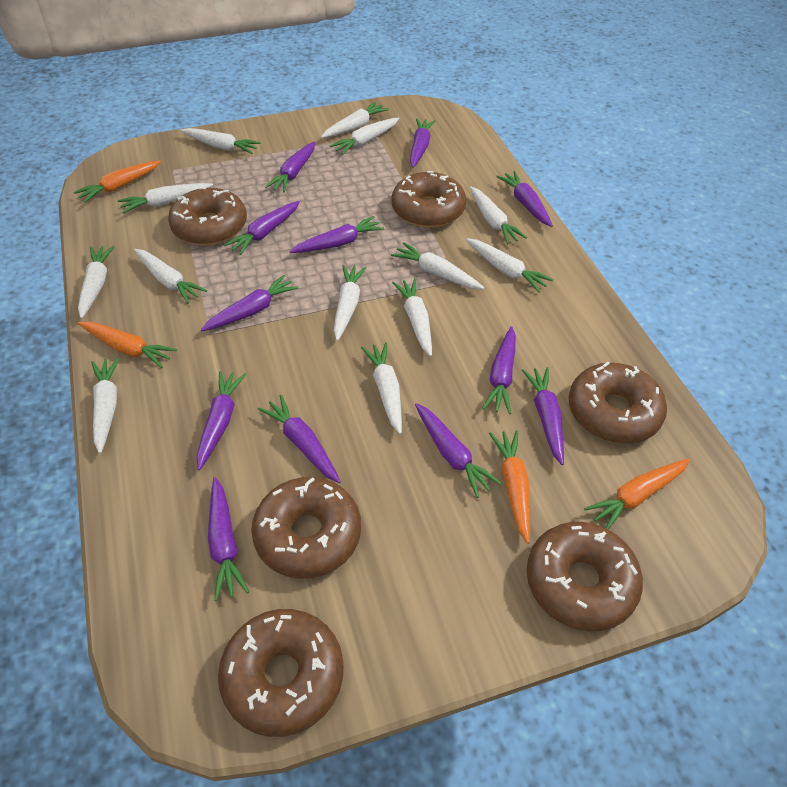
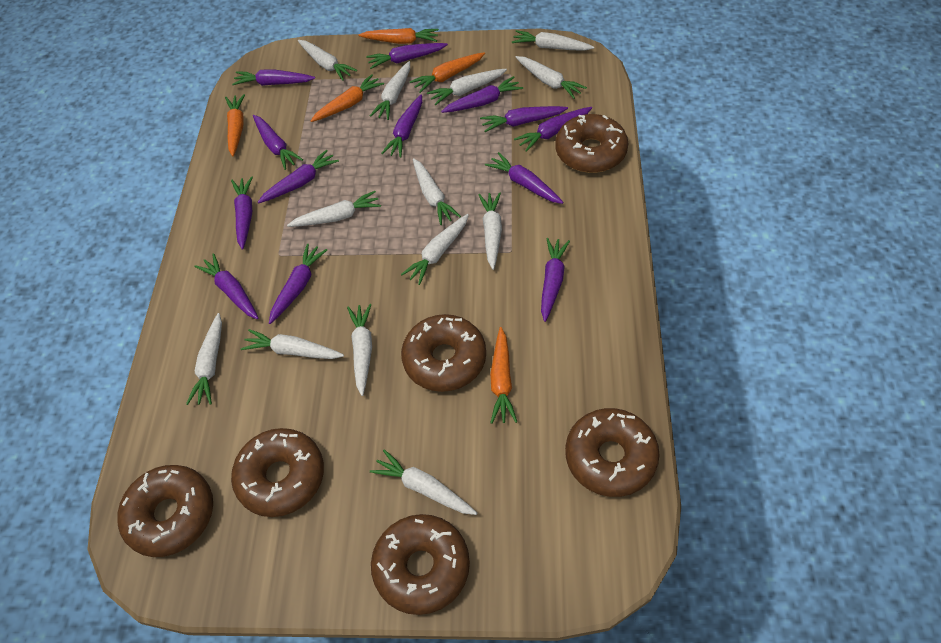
orange carrot: 4 -> 5
purple carrot: 12 -> 13

